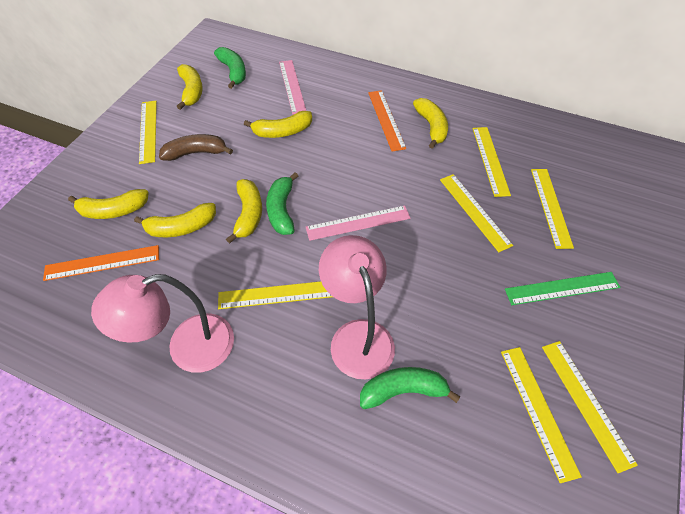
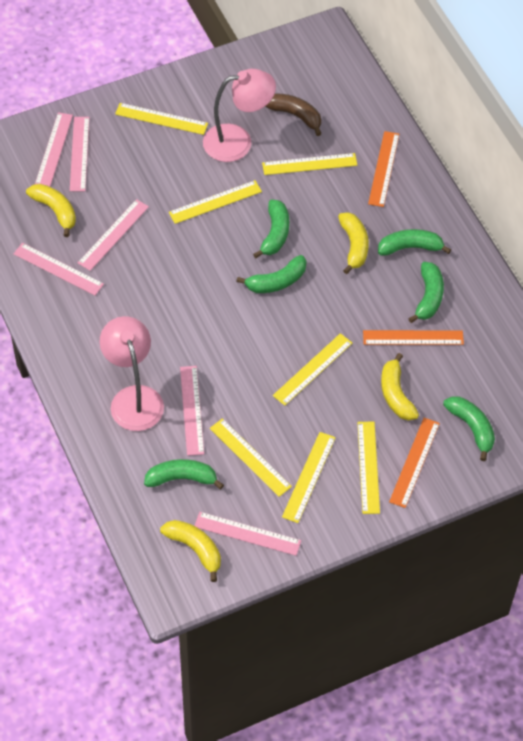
green banana: 3 -> 6
green ruler: 1 -> 0
orange ruler: 2 -> 3
pink ruler: 2 -> 6
yellow banana: 6 -> 4

